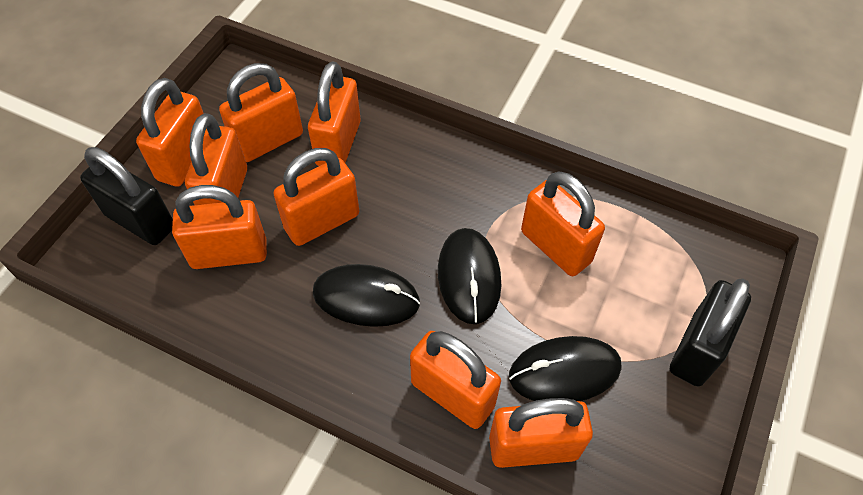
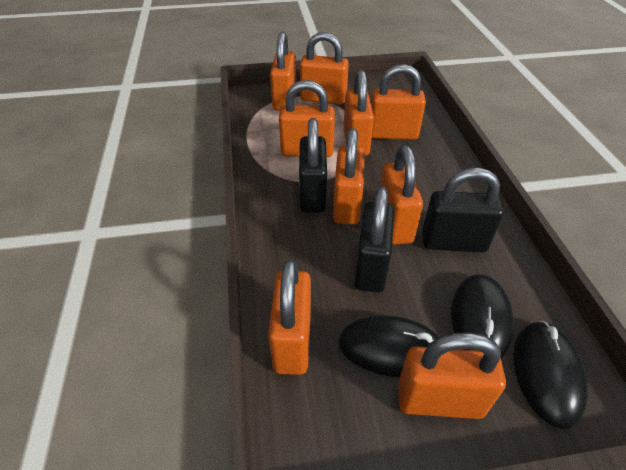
black padlock: 2 -> 3

